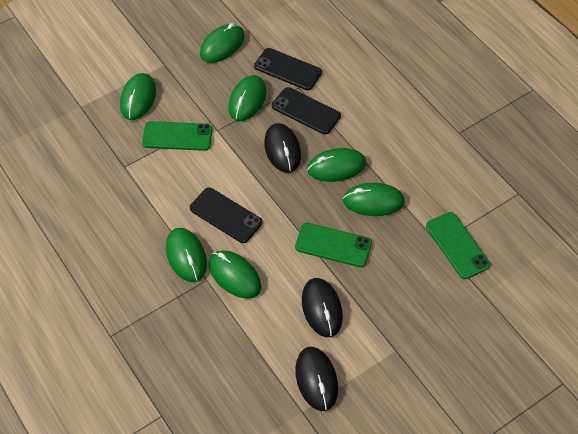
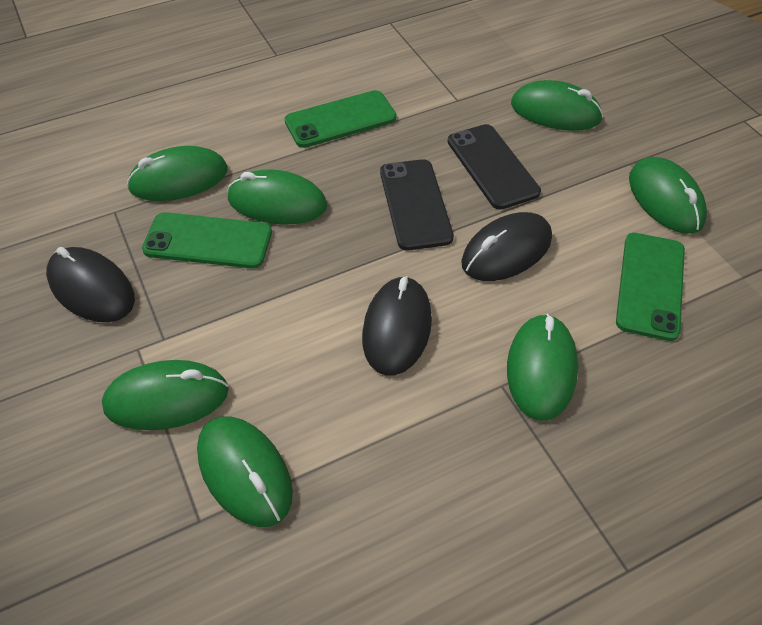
black phone: 3 -> 2

